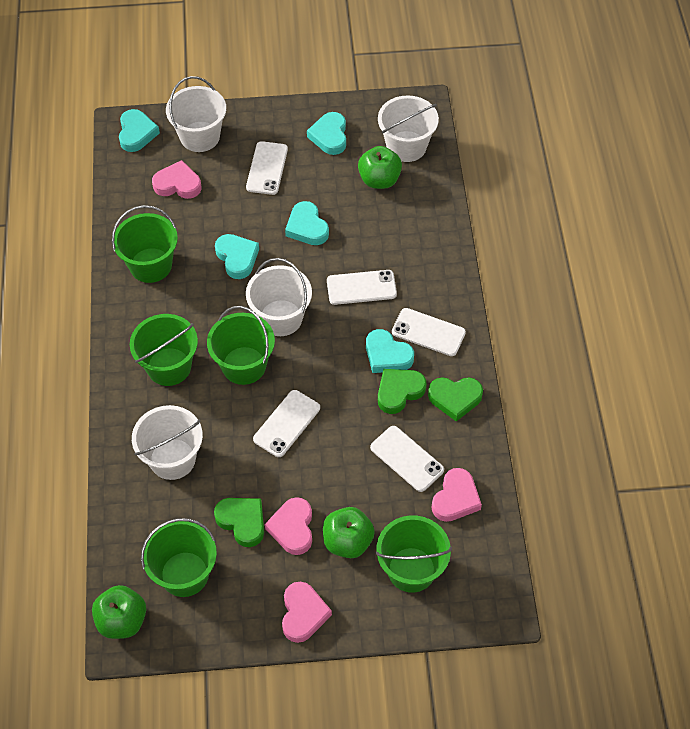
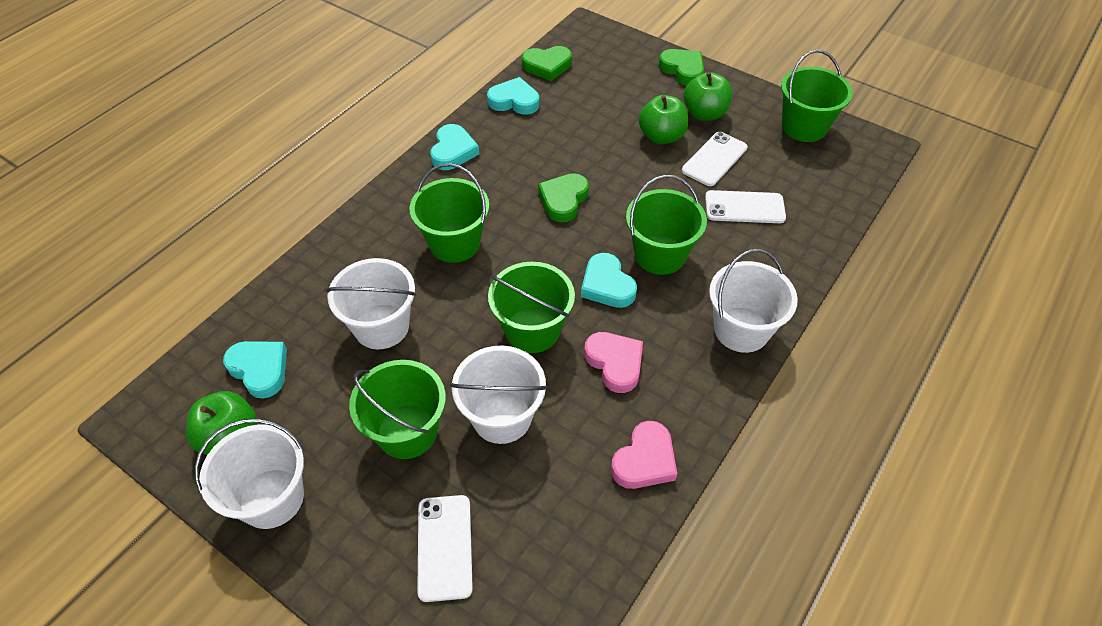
pink heart: 4 -> 2
turquoise heart: 5 -> 4
white phone: 5 -> 3

